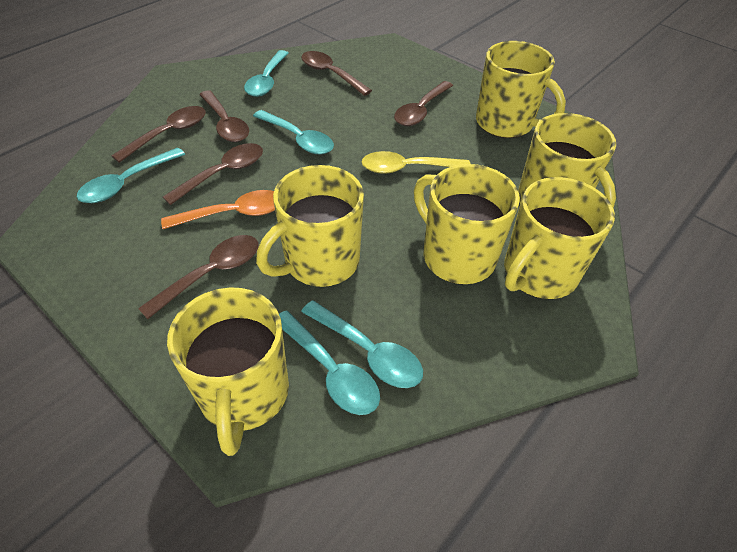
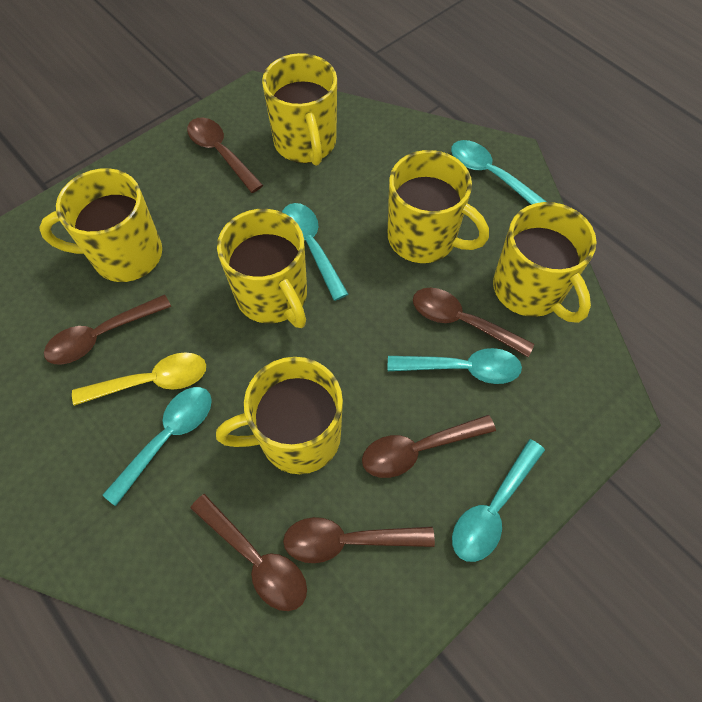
orange spoon: 1 -> 0

